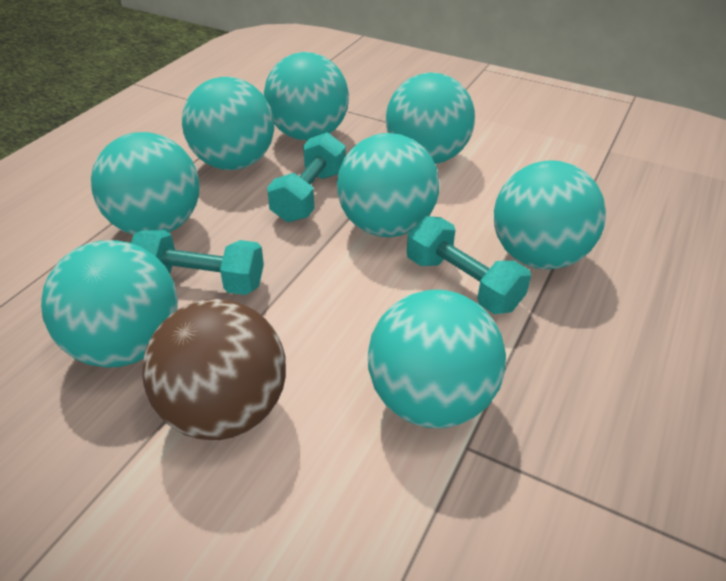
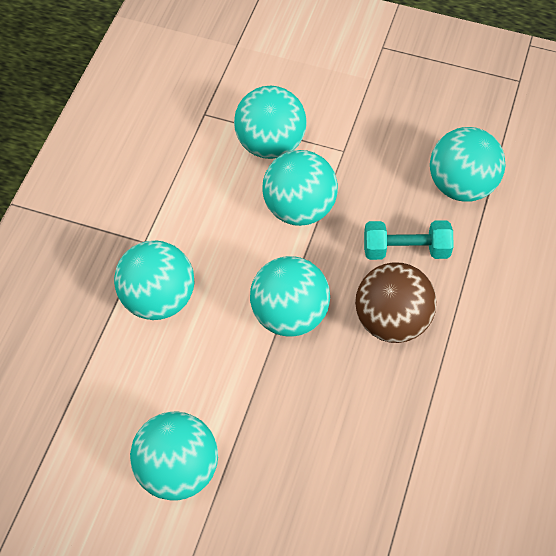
turquoise ball: 8 -> 6
turquoise dumbbell: 3 -> 1

